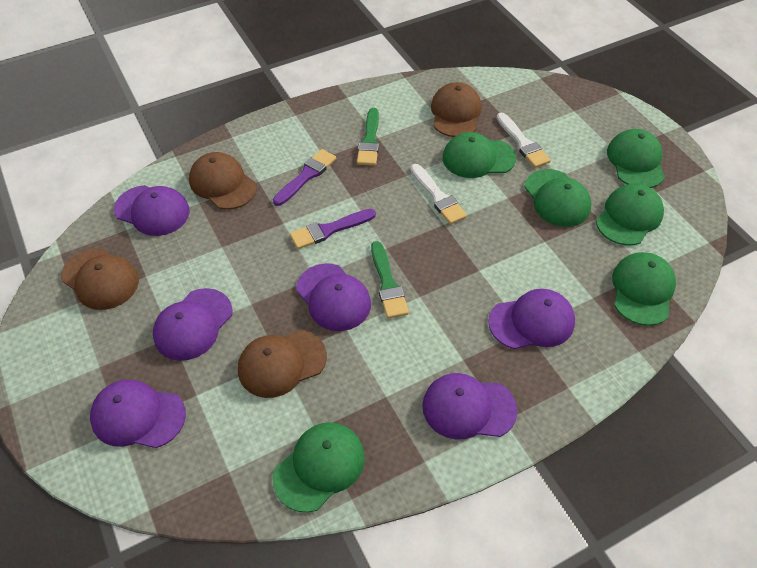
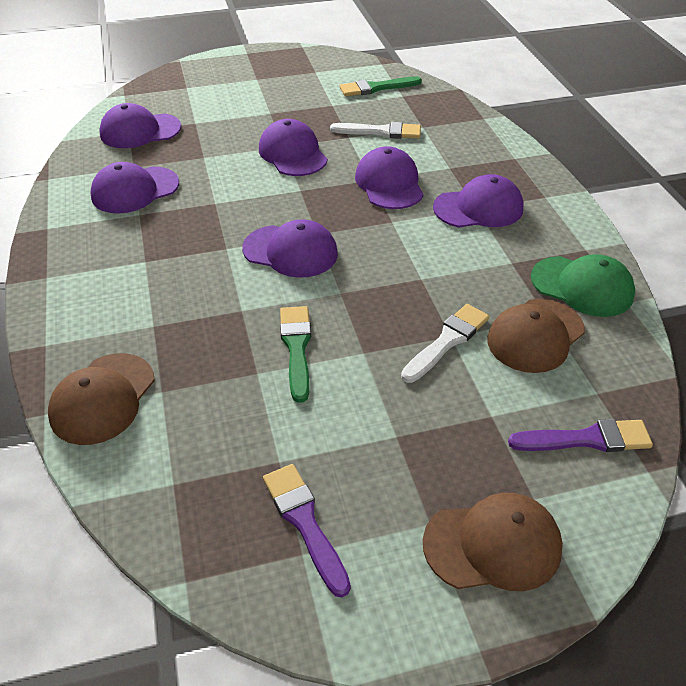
brown cap: 4 -> 3
green cap: 6 -> 1

